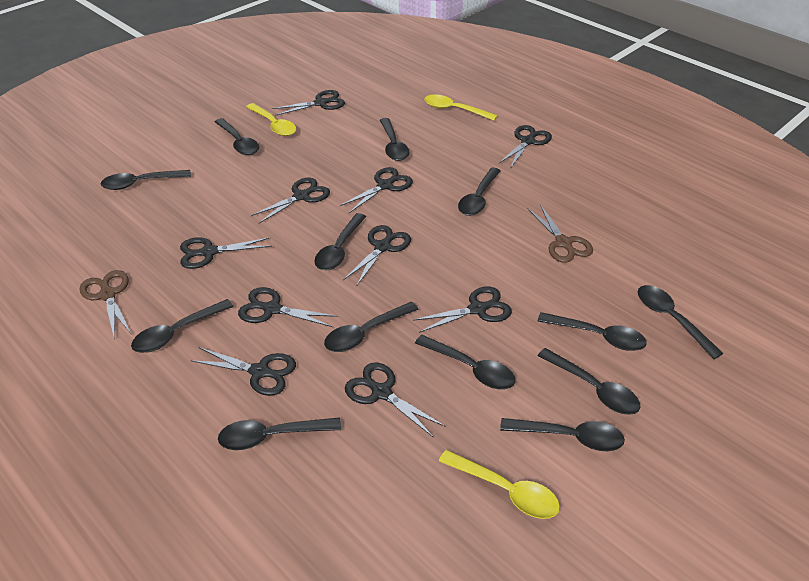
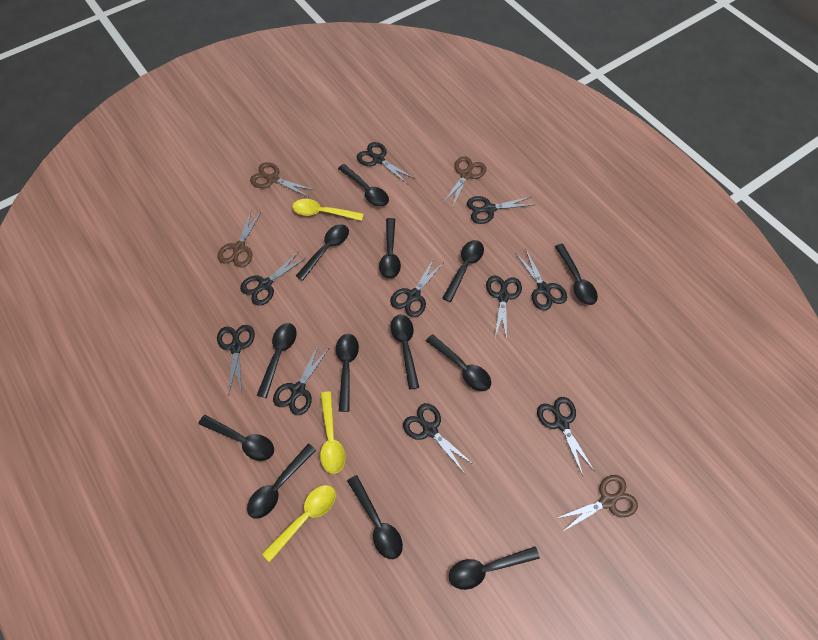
brown scissors: 2 -> 4

